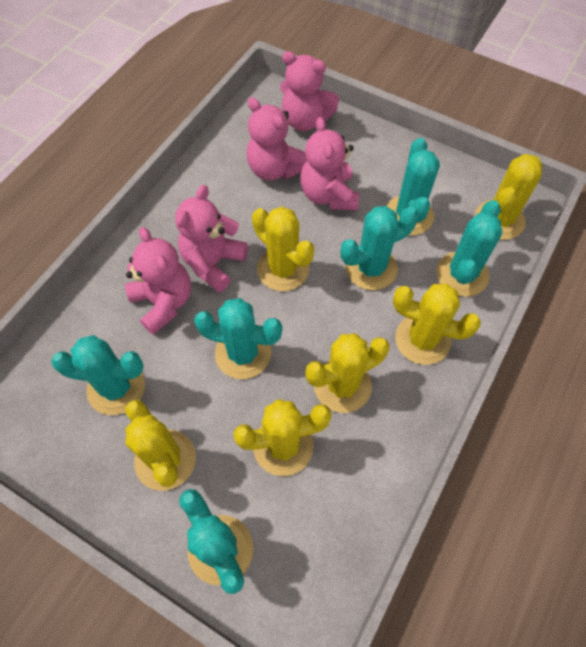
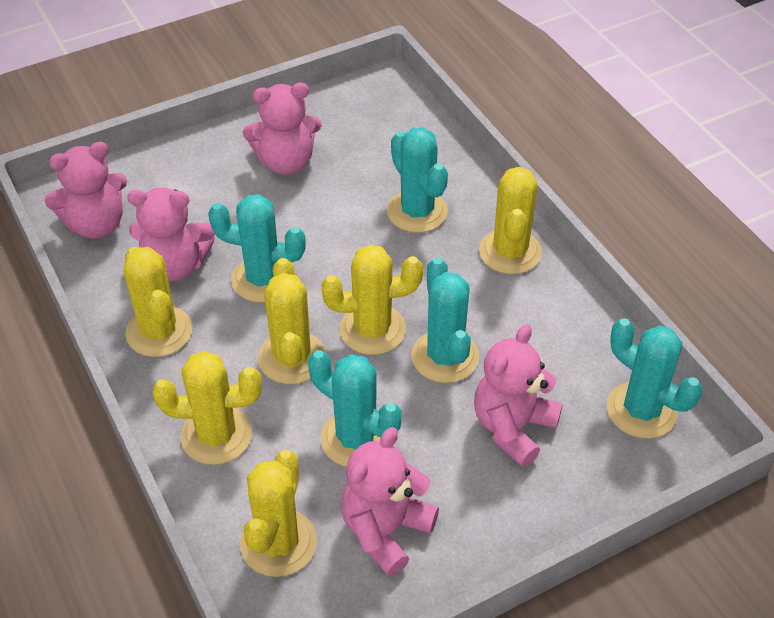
turquoise cactus: 6 -> 5

